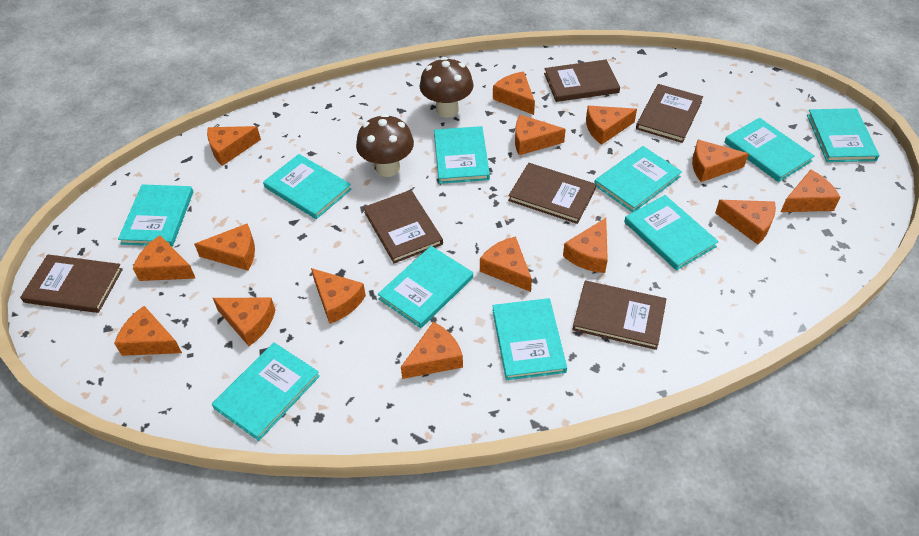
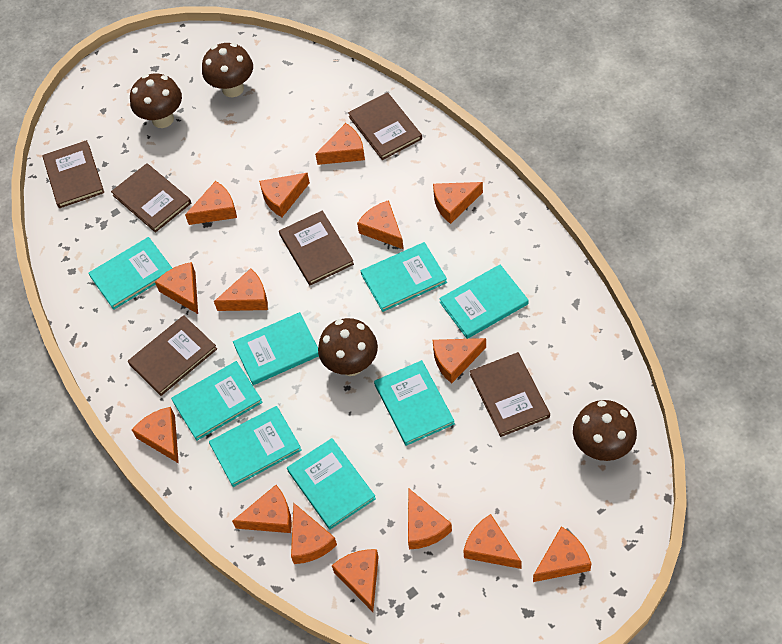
brown mushroom: 2 -> 4
turquoise book: 10 -> 8

